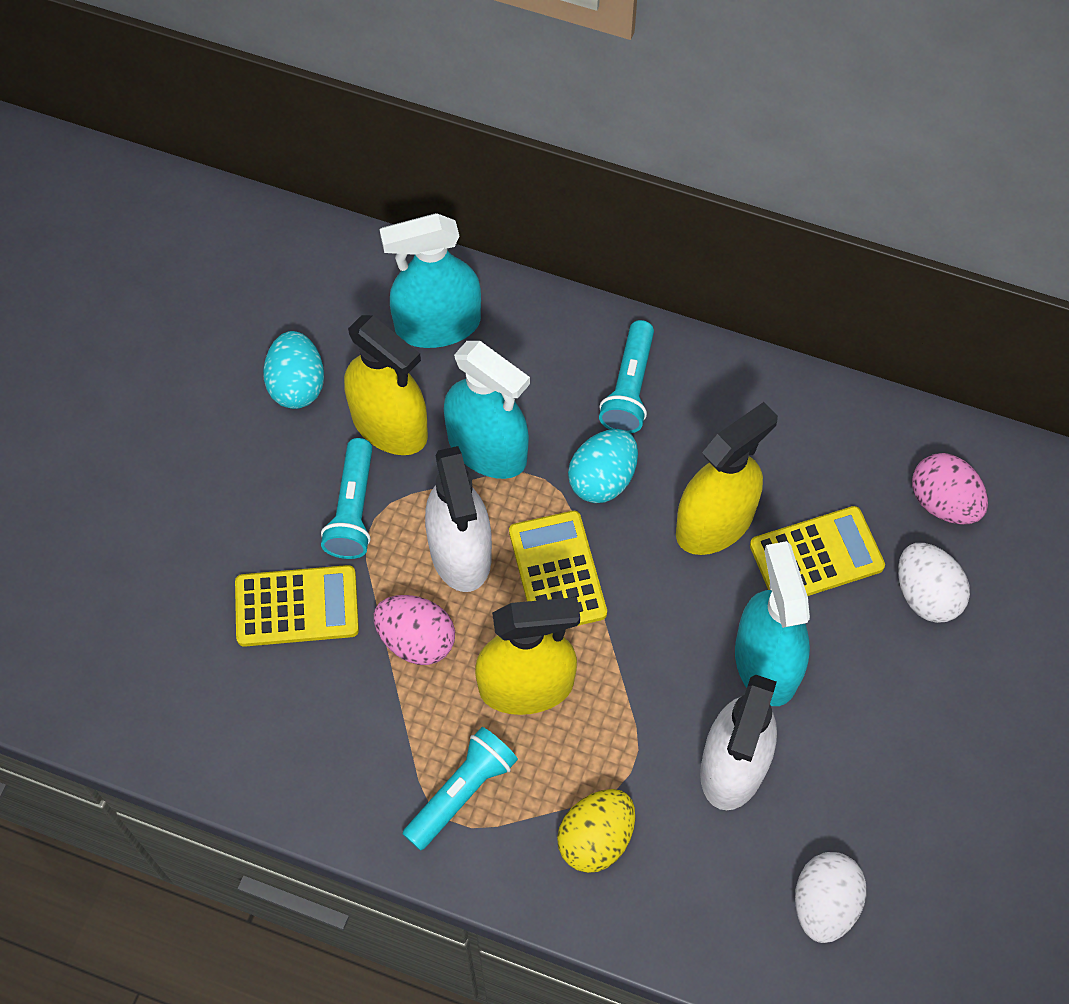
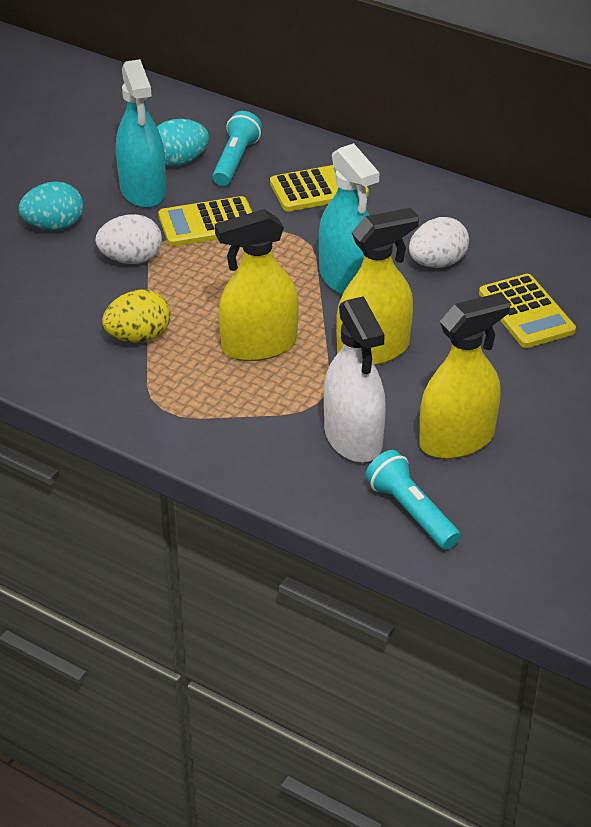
pink egg: 2 -> 0
turquoise flashlight: 3 -> 2
turquoise spray bottle: 3 -> 2
white spray bottle: 2 -> 1

